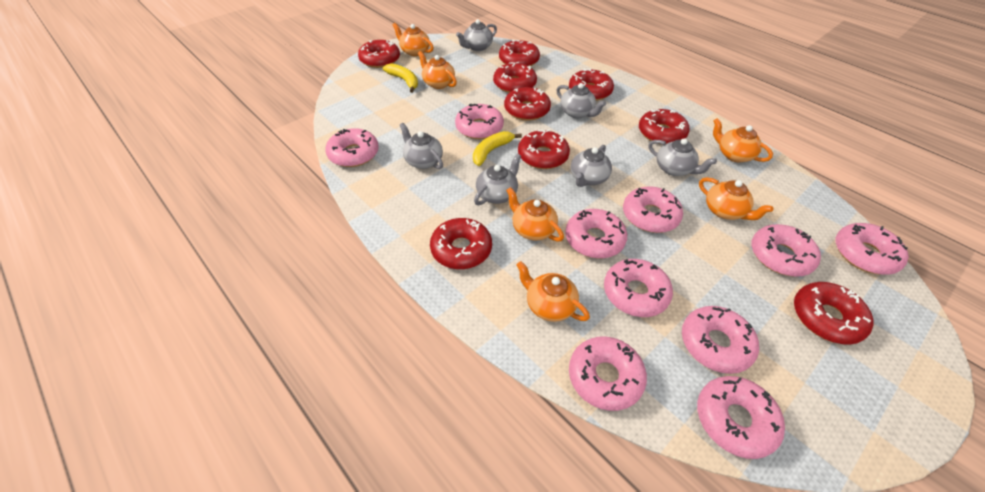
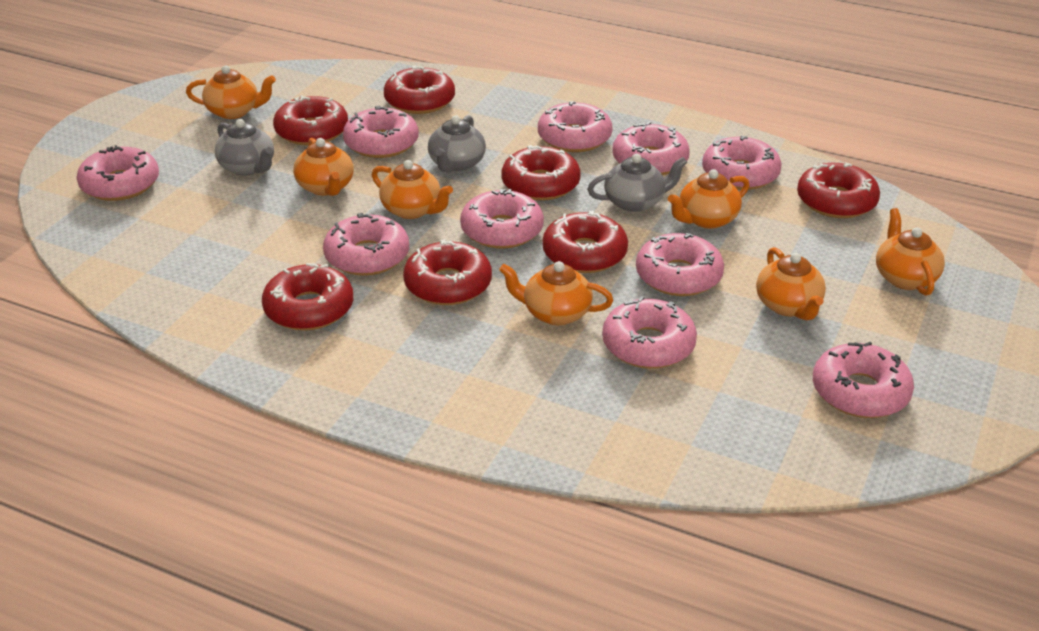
grey teapot: 6 -> 3
orange teapot: 6 -> 7
red donut: 9 -> 7
yellow banana: 2 -> 0

